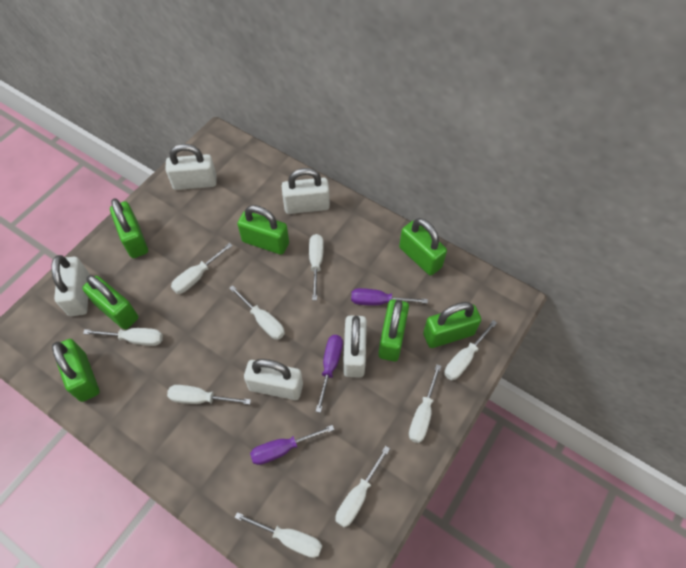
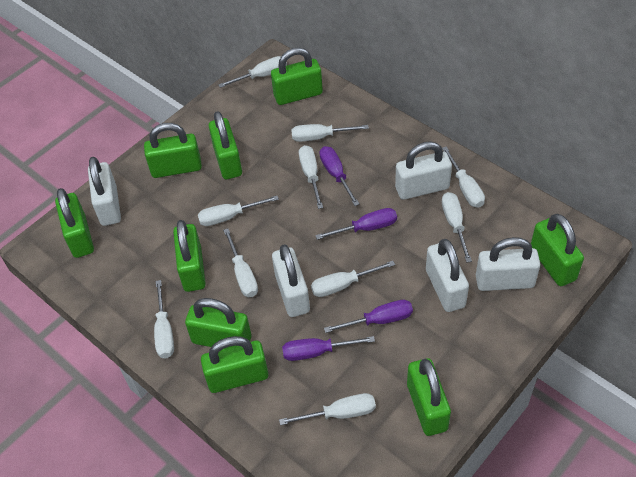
green padlock: 7 -> 9
purple screwdriver: 3 -> 4
white screwdriver: 9 -> 10

